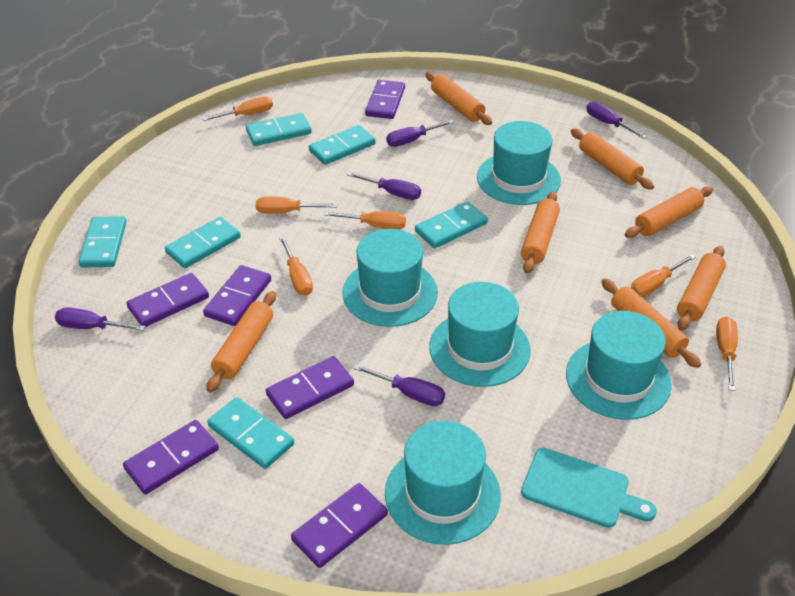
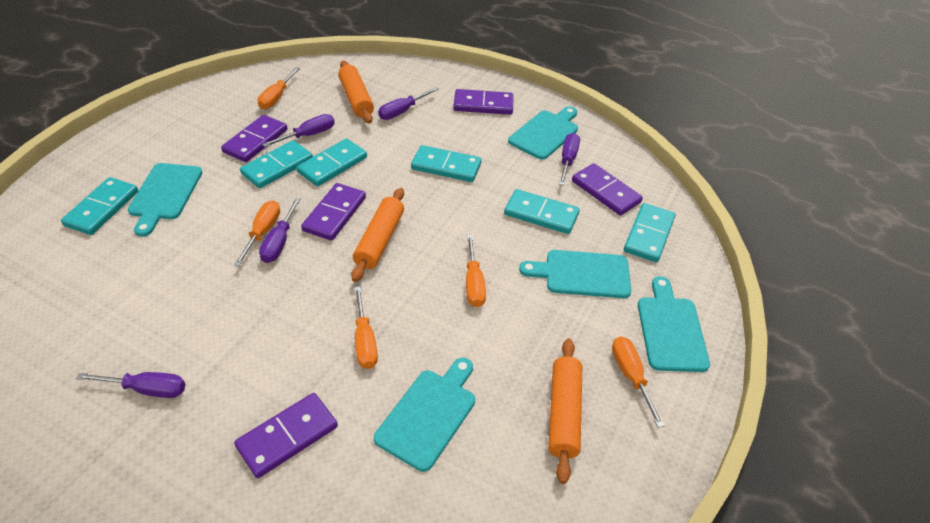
orange rolling pin: 7 -> 3
orange screwdriver: 6 -> 5
purple domino: 6 -> 5
turquoise cutting board: 1 -> 5
turquoise hat: 5 -> 0

